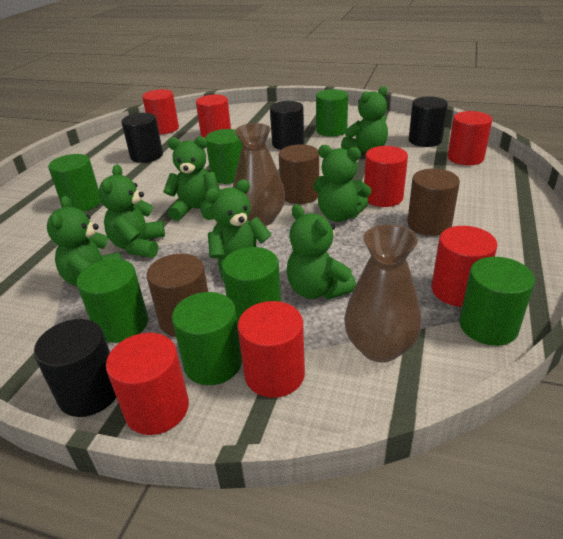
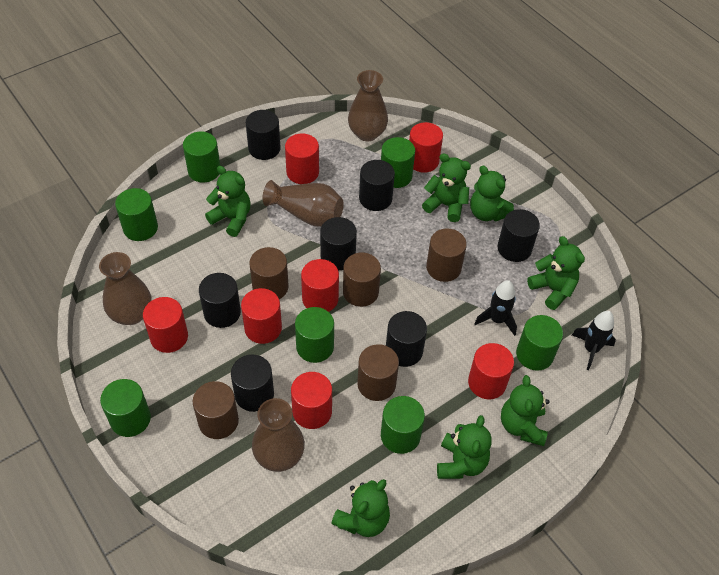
black cylinder: 4 -> 7
black rocket: 0 -> 2
brown cylinder: 3 -> 5
brown vase: 2 -> 4

